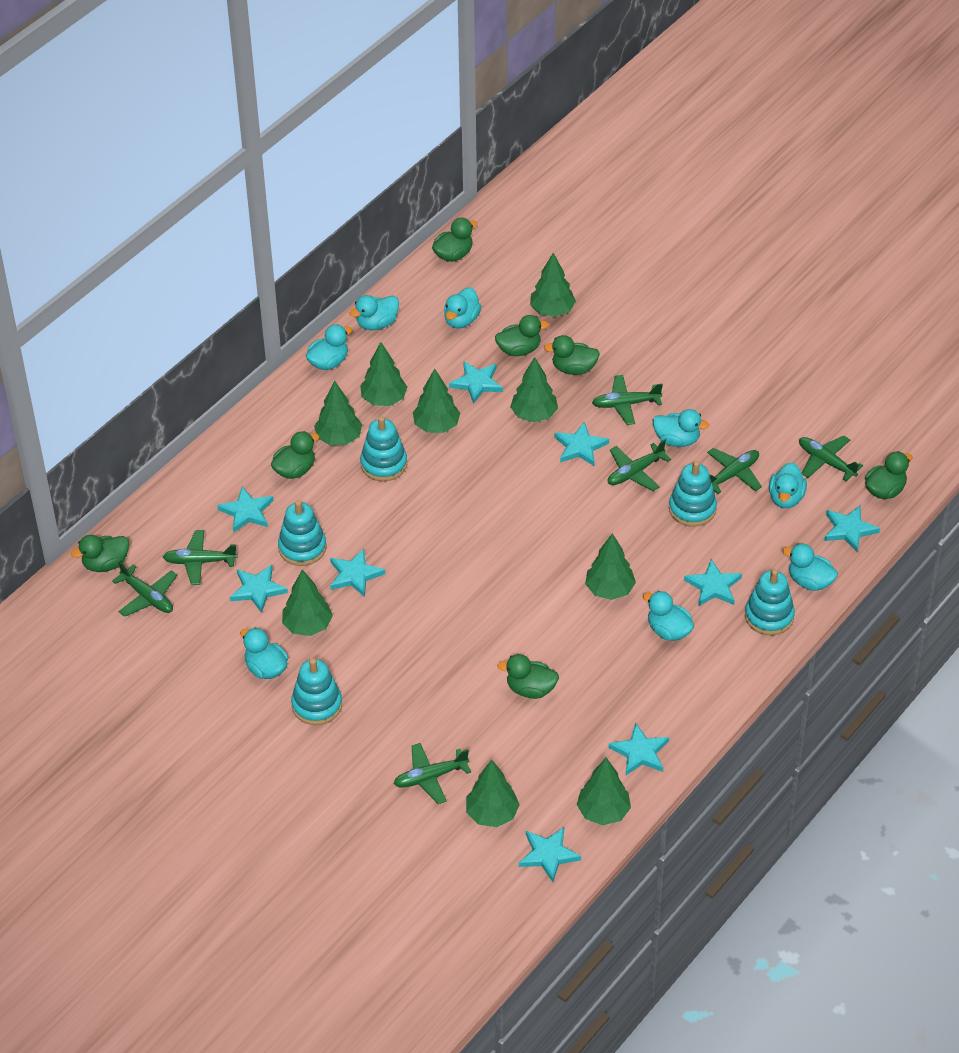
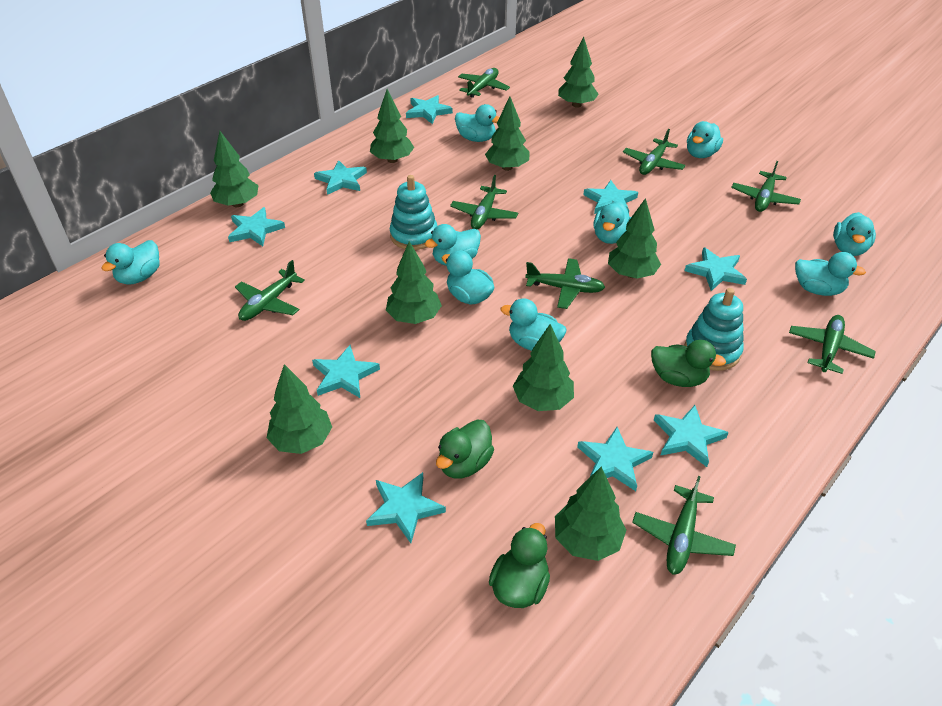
green duck: 7 -> 3
green plane: 7 -> 8
turquoise duck: 8 -> 9
turquoise stacking toy: 5 -> 2

